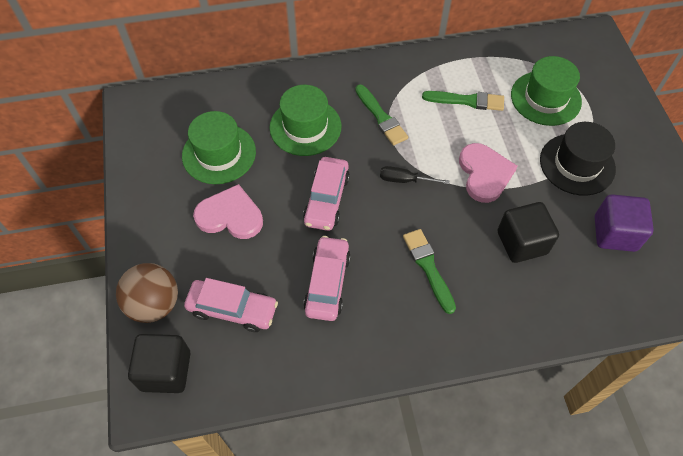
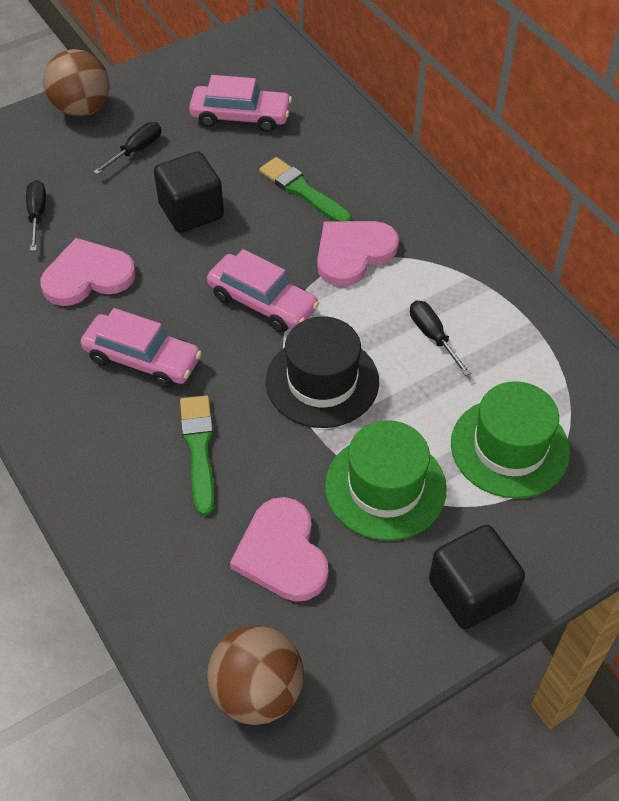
black screwdriver: 1 -> 3
brown ball: 1 -> 2
green brush: 3 -> 2
green hat: 3 -> 2
pink heart: 2 -> 3
purple cube: 1 -> 0

